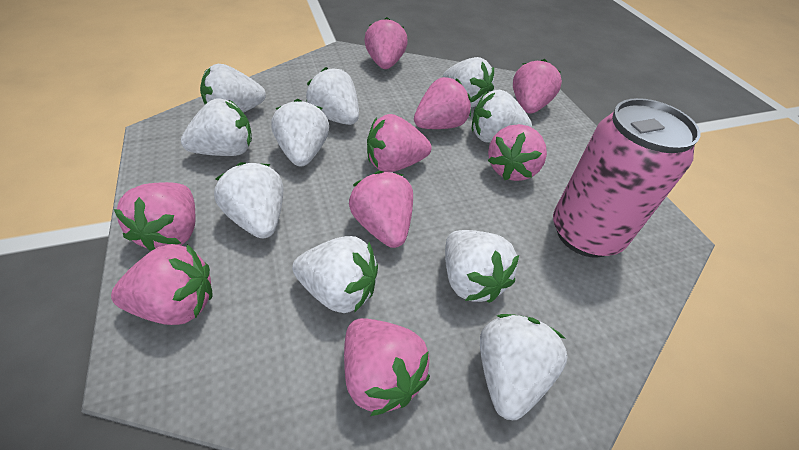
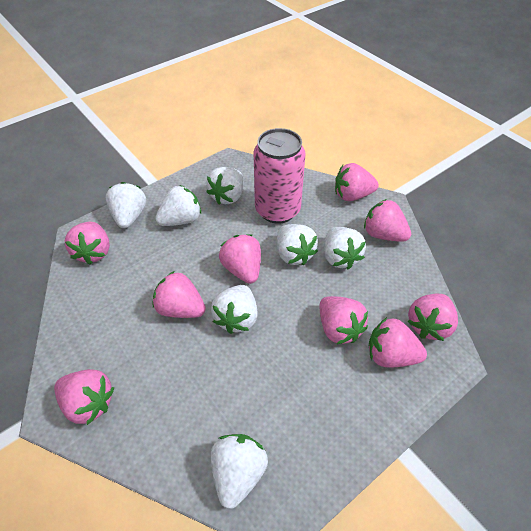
white strawberry: 10 -> 7

